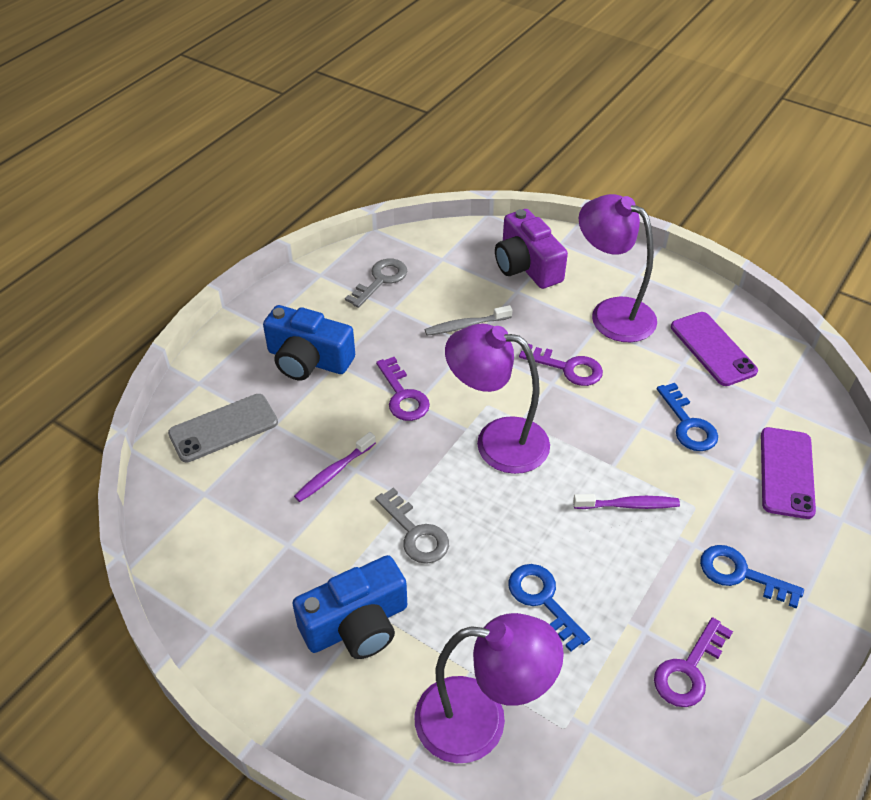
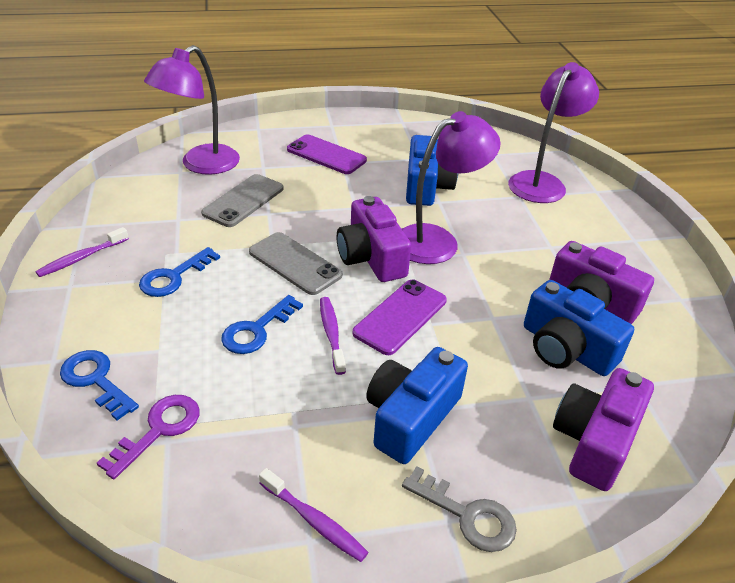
blue camera: 2 -> 3
grey key: 2 -> 1
grey phone: 1 -> 2
grey toothbrush: 1 -> 0
purple camera: 1 -> 3
purple key: 3 -> 1
purple toothbrush: 2 -> 3

